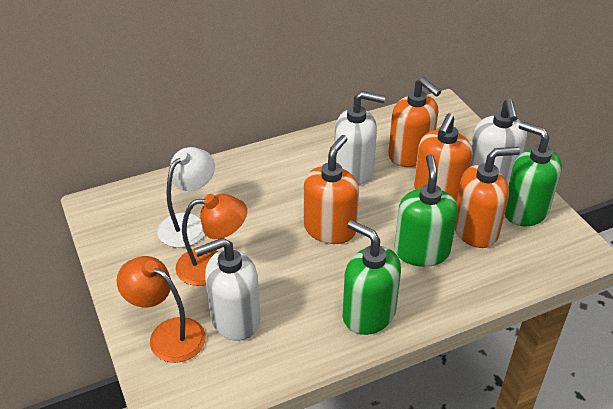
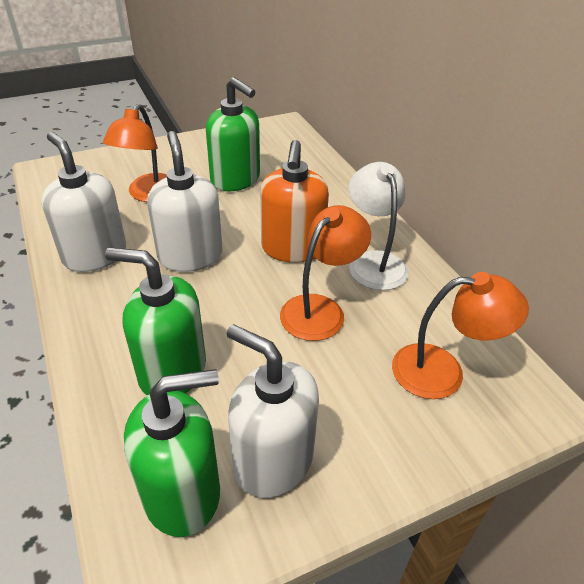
orange lamp: 2 -> 3
orange soap dispenser: 4 -> 1

